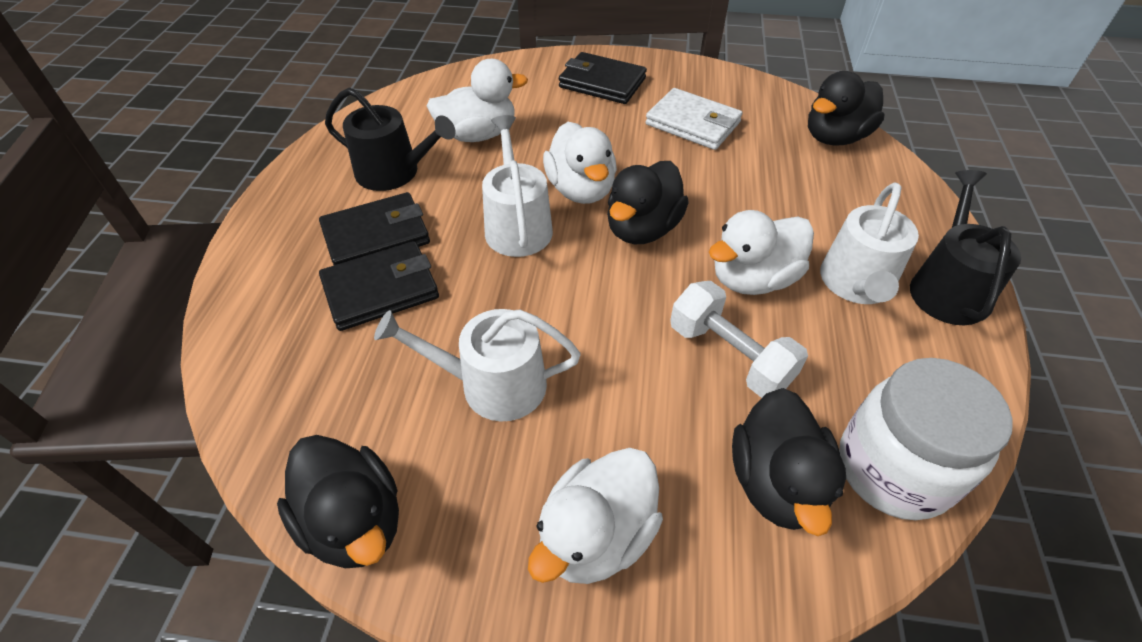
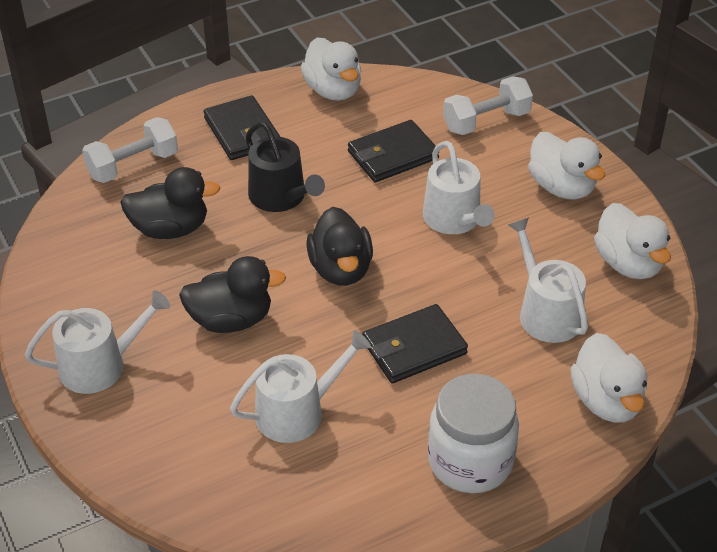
black duck: 4 -> 3
black watering can: 2 -> 1
white dumbbell: 1 -> 2
white wallet: 1 -> 0
white watering can: 3 -> 4

